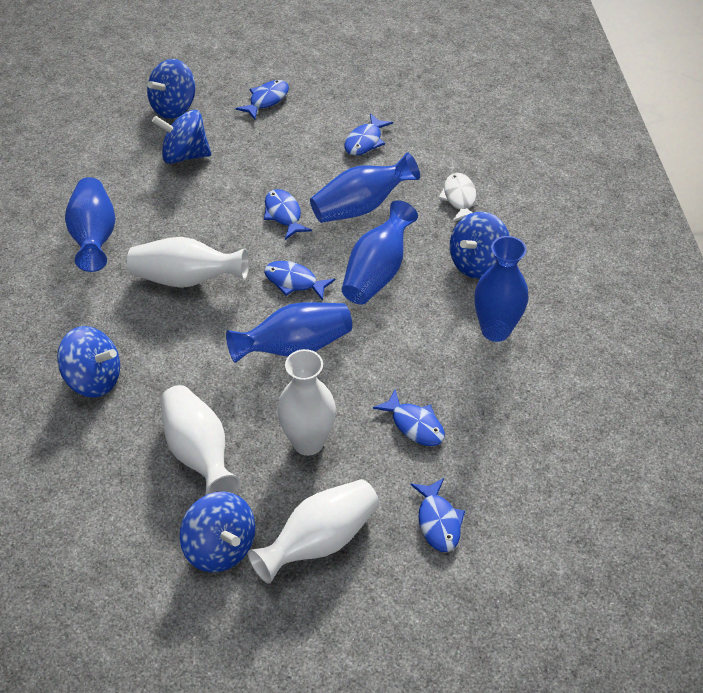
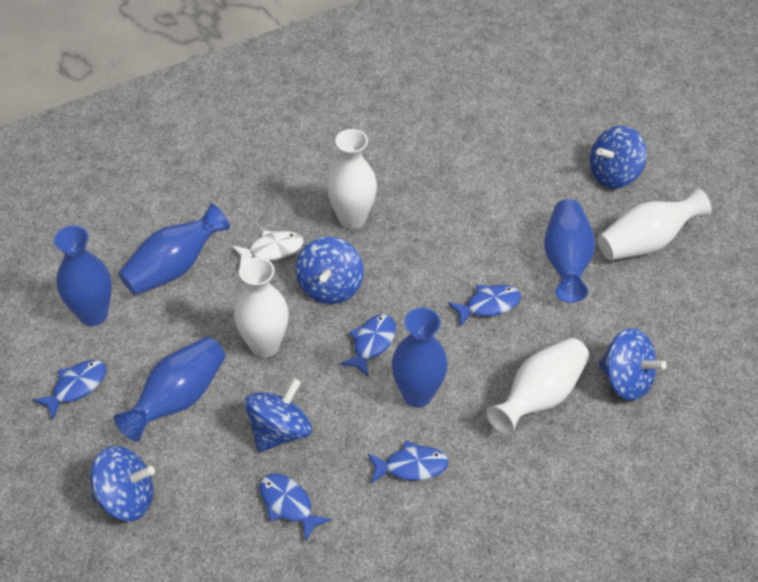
blue fish: 6 -> 5

